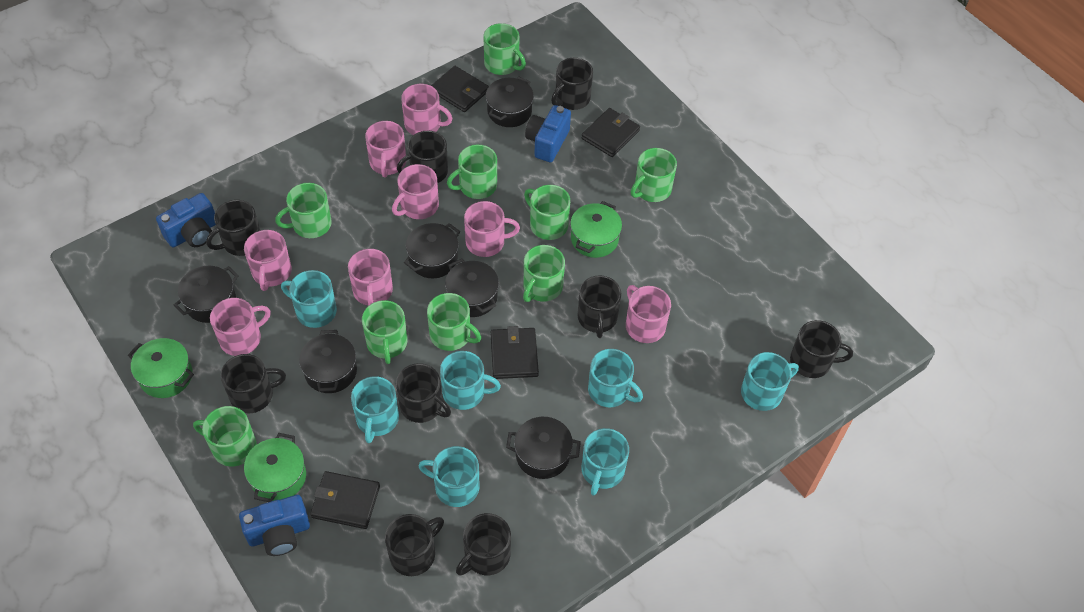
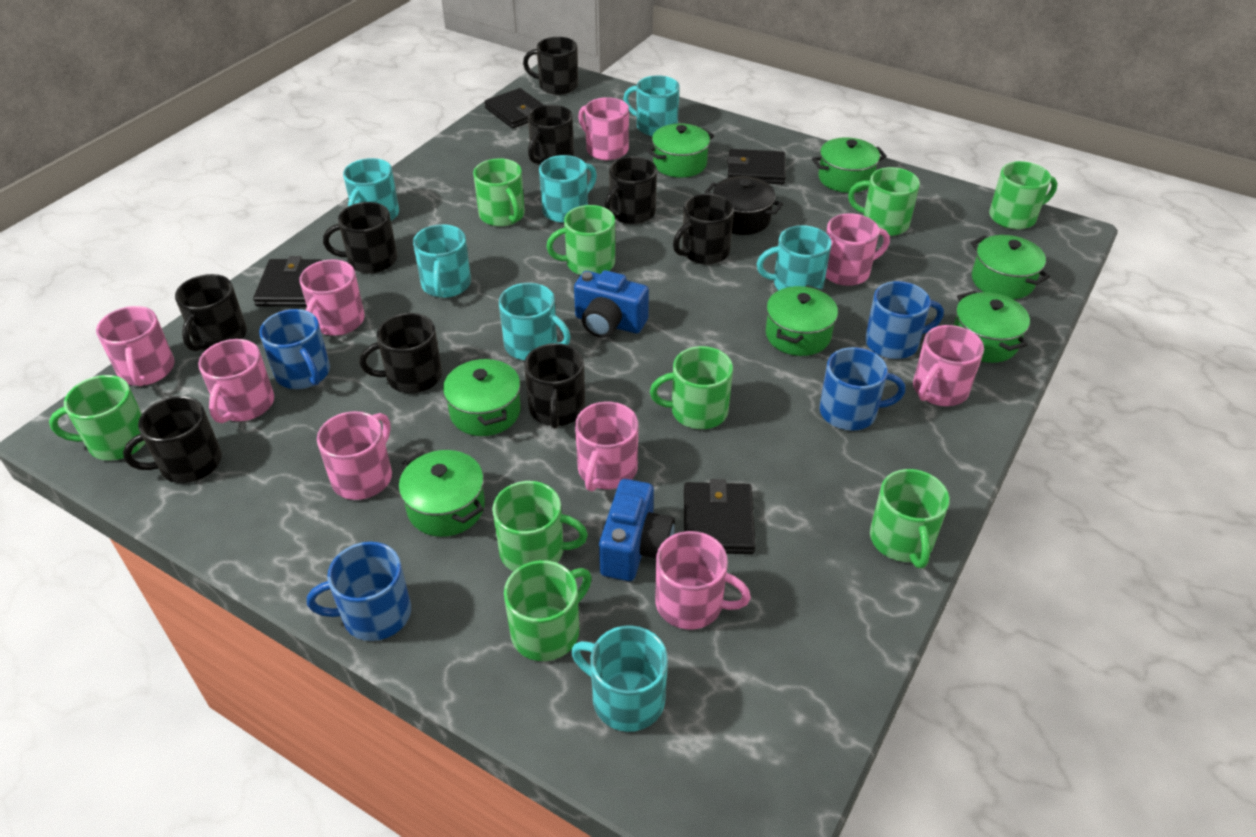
black pot: 6 -> 1
blue camera: 3 -> 2
blue mug: 0 -> 4
green pot: 3 -> 7
pink mug: 8 -> 9

